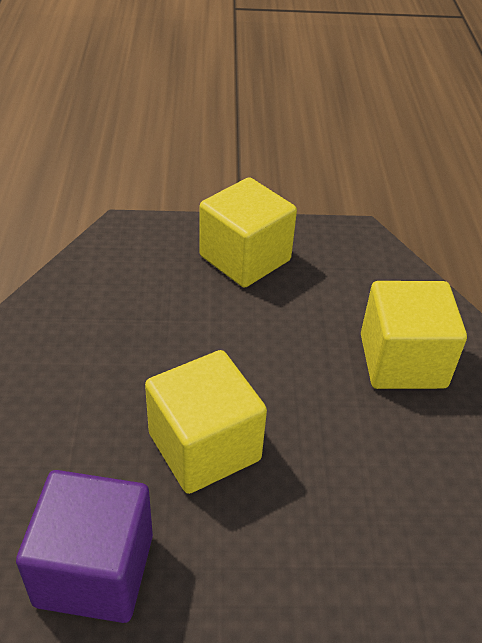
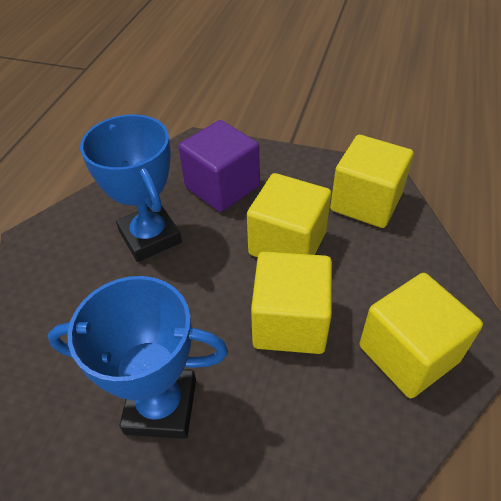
blue trophy: 0 -> 2
yellow cube: 3 -> 4

